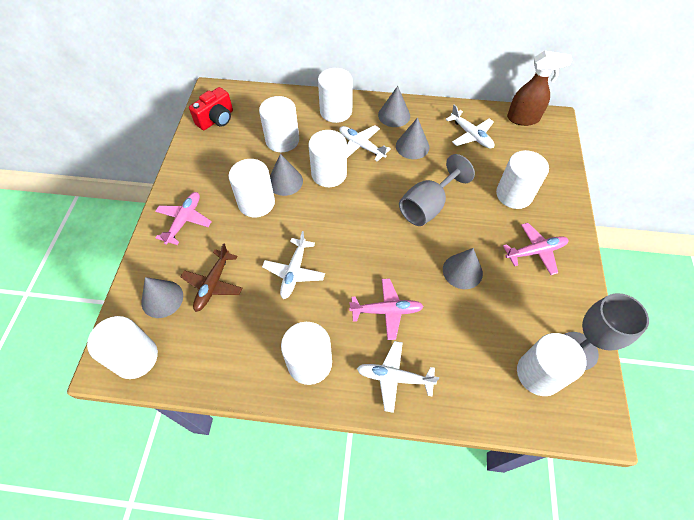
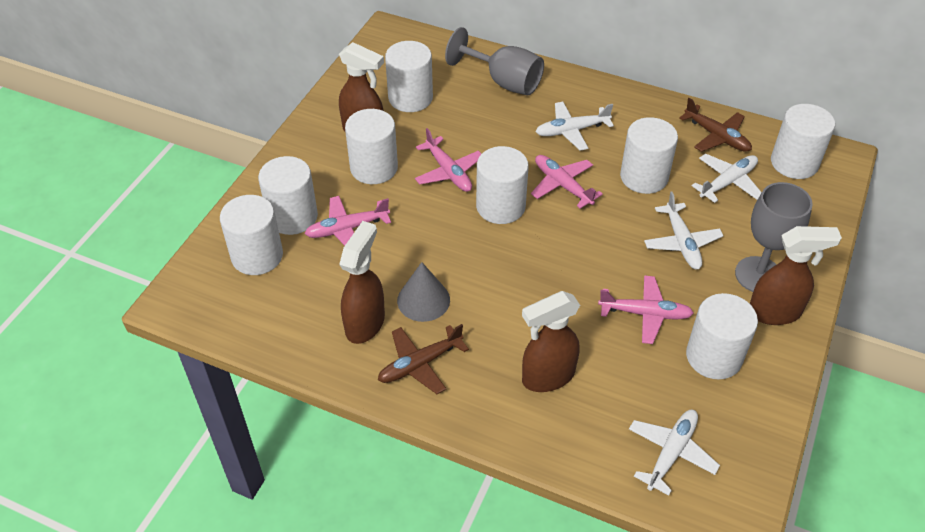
brown plane: 1 -> 2
brown spray bottle: 1 -> 4
grey cone: 5 -> 1
pink plane: 3 -> 4
red camera: 1 -> 0

